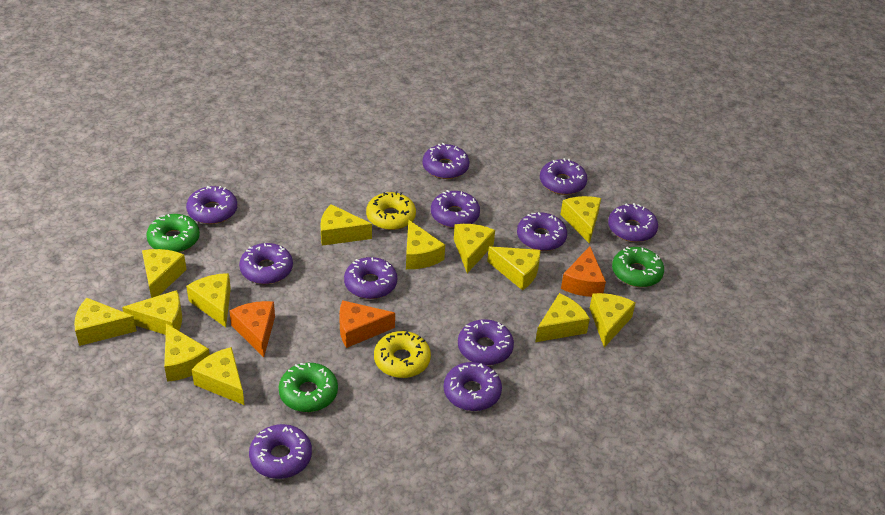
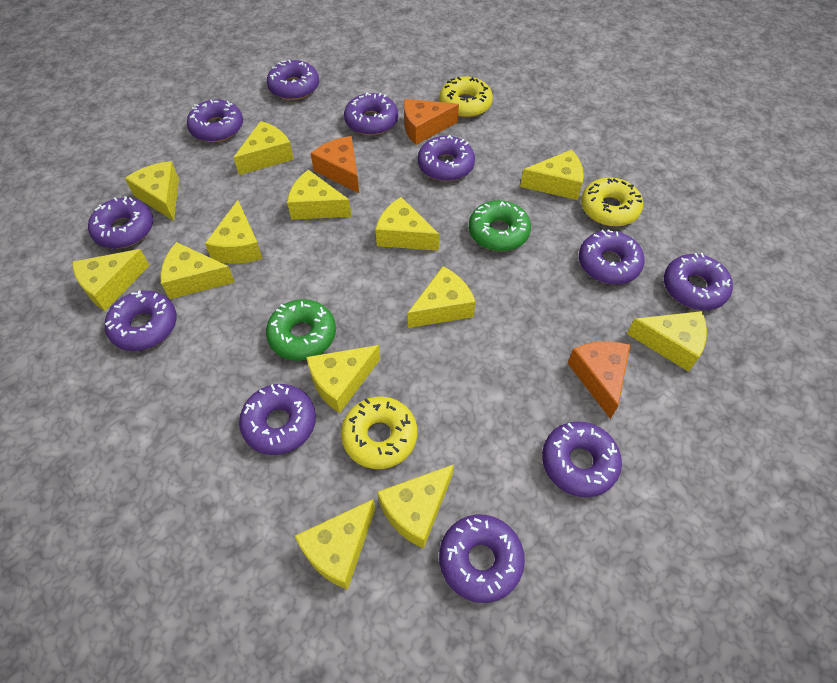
green donut: 3 -> 2
yellow donut: 2 -> 3

